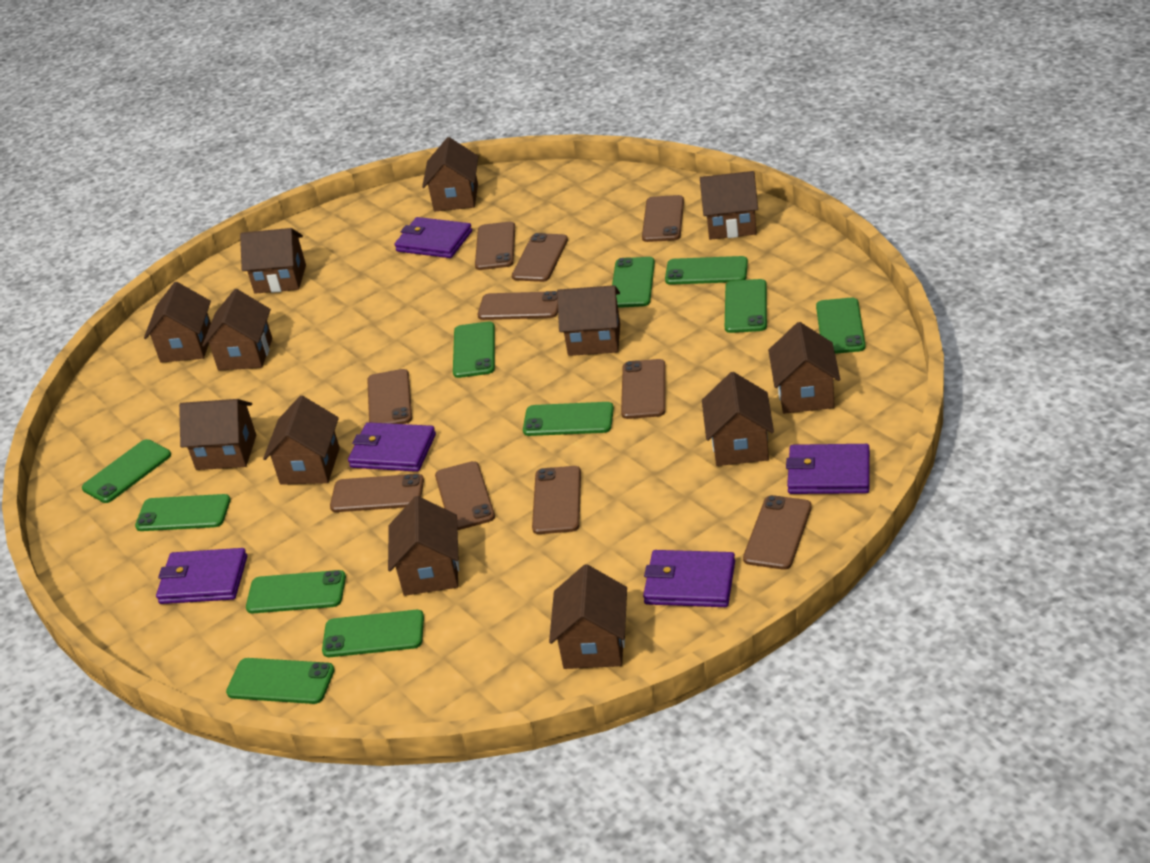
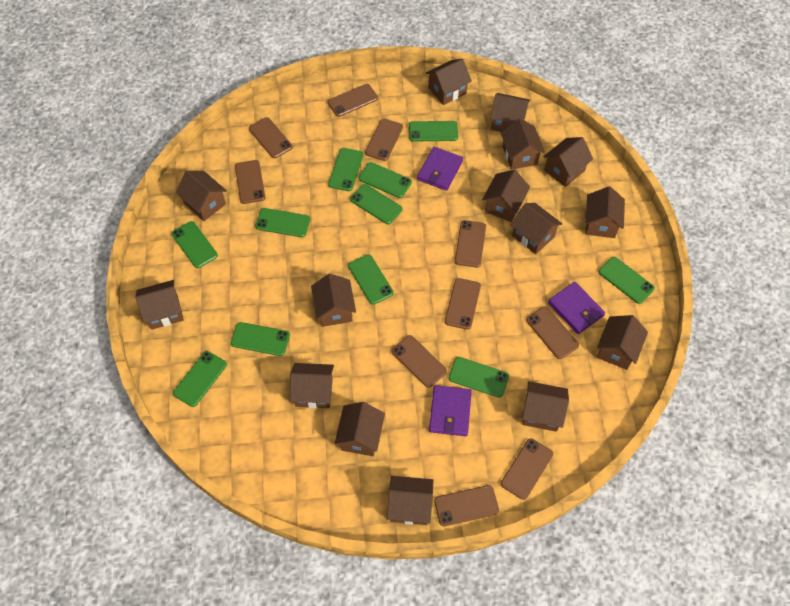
brown house: 12 -> 15
purple wallet: 5 -> 3

